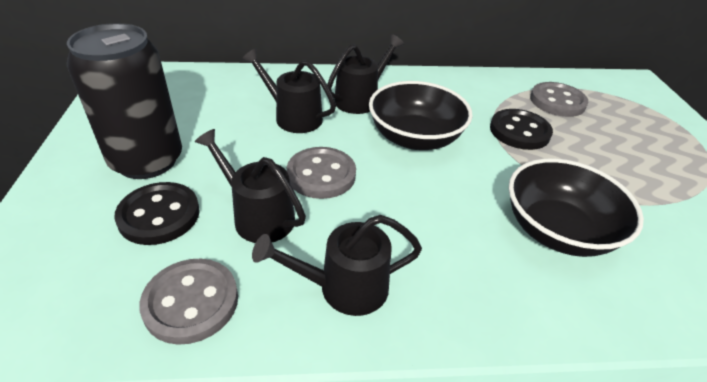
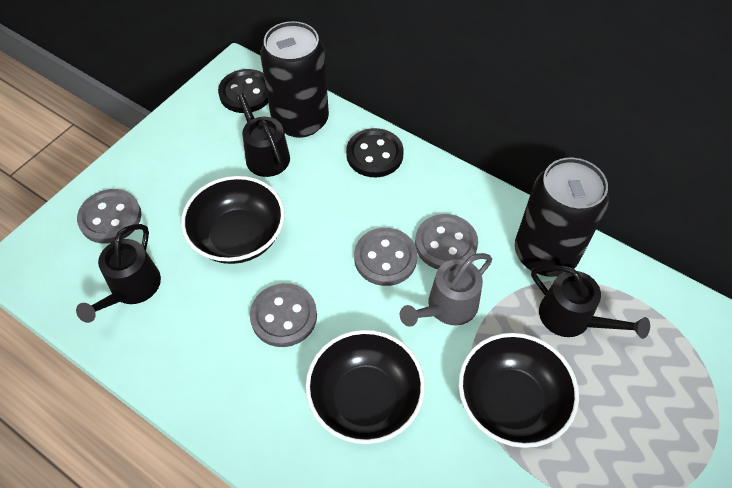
black bowl: 2 -> 3
black can: 1 -> 2
black watering can: 4 -> 3
grey button: 3 -> 4
grey watering can: 0 -> 1

